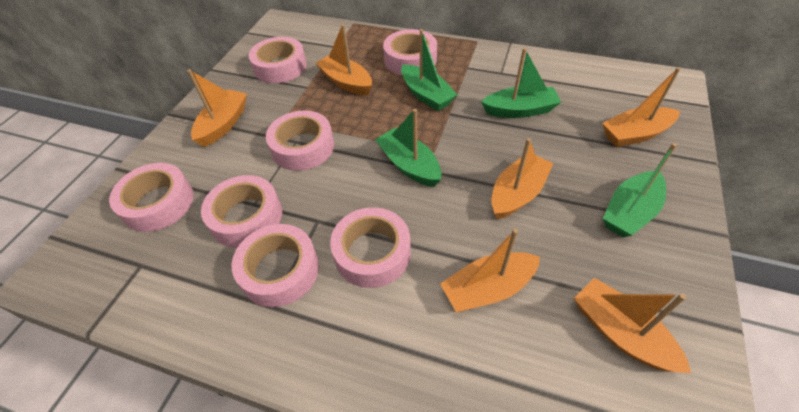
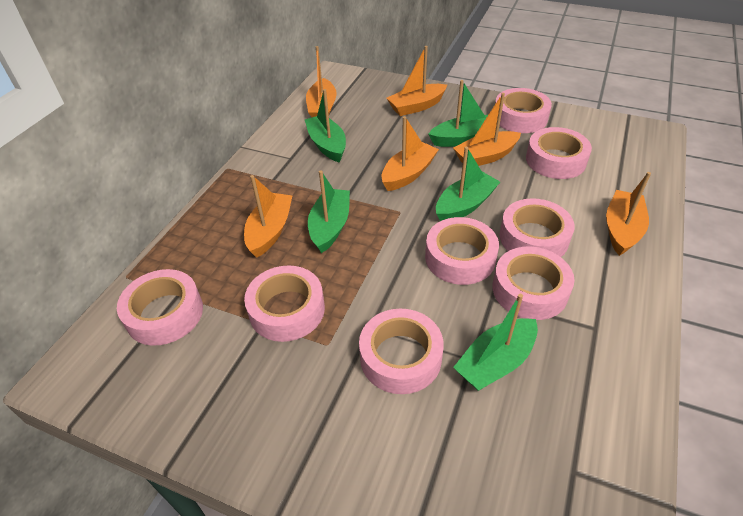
green boat: 4 -> 5
pink tape: 7 -> 8

